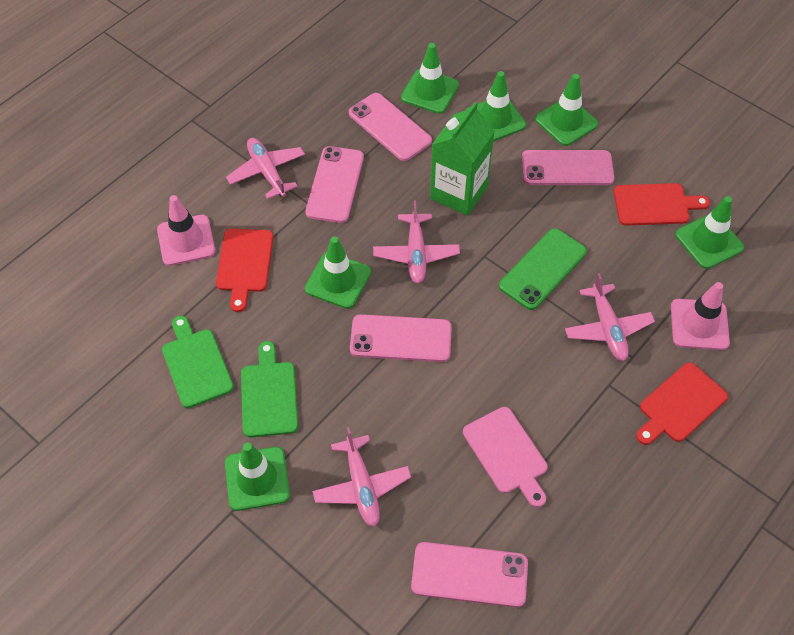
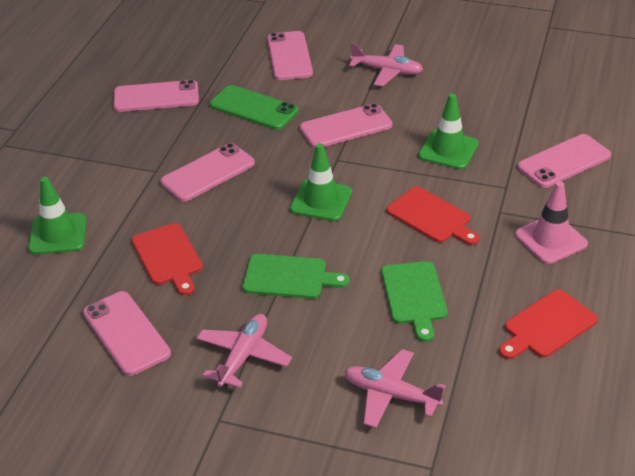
green carton: 1 -> 0
green traffic cone: 6 -> 3
pink cutting board: 1 -> 0
pink phone: 5 -> 6
pink plane: 4 -> 3
pink traffic cone: 2 -> 1

